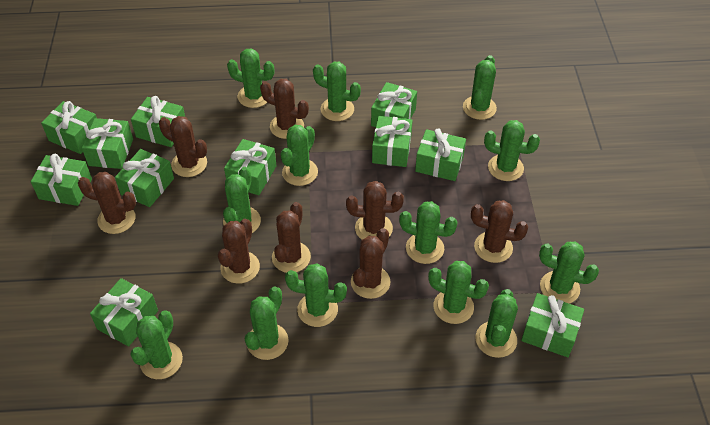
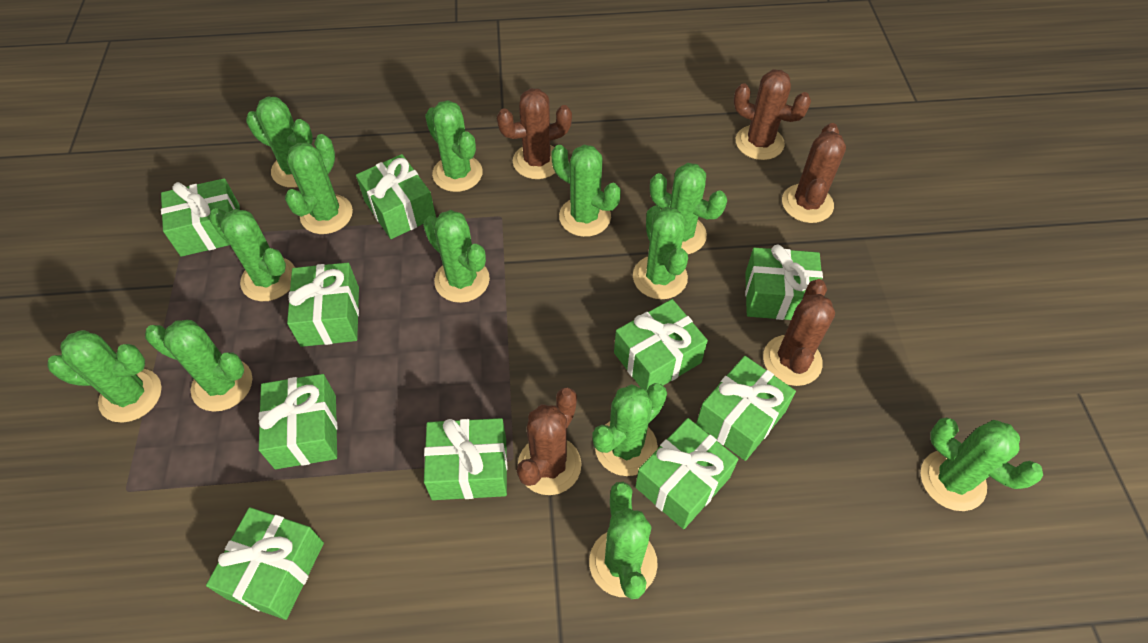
brown cactus: 8 -> 5
green gift: 11 -> 10

